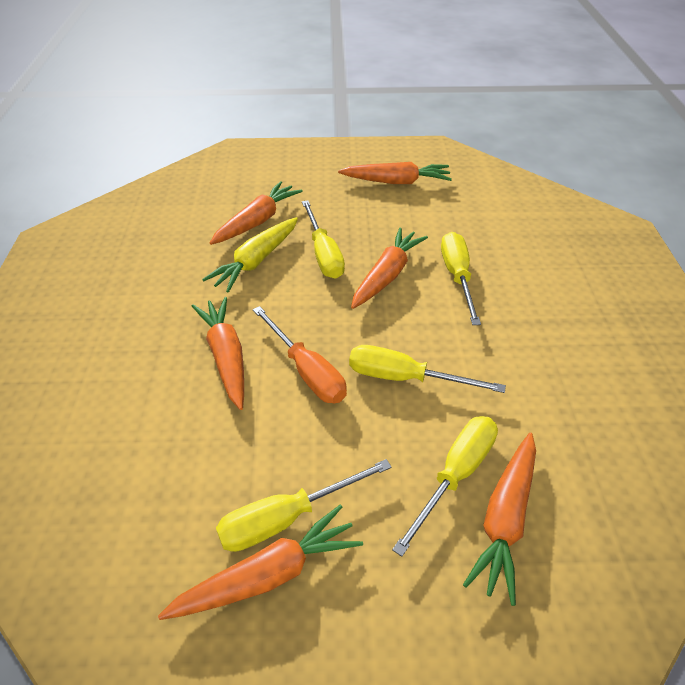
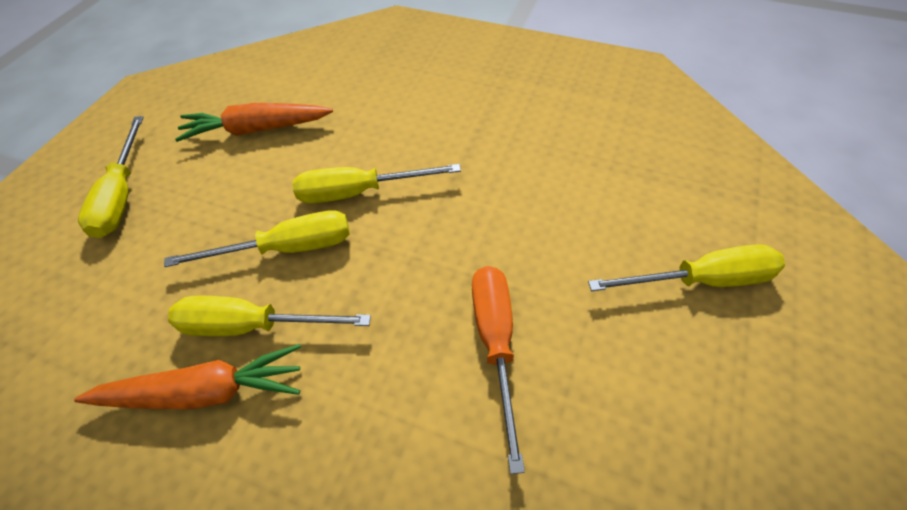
orange carrot: 6 -> 2
yellow carrot: 1 -> 0

